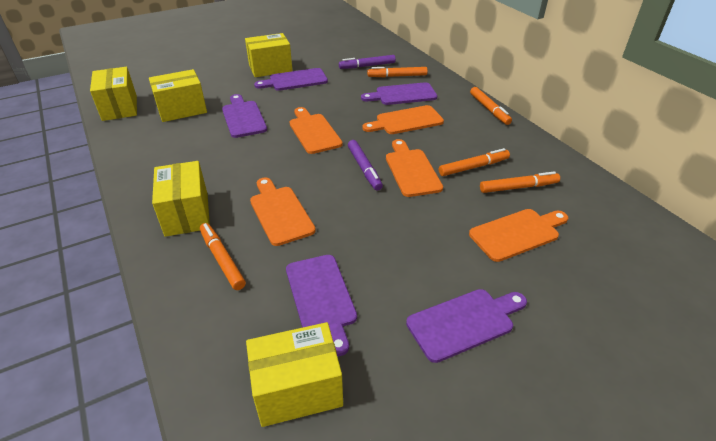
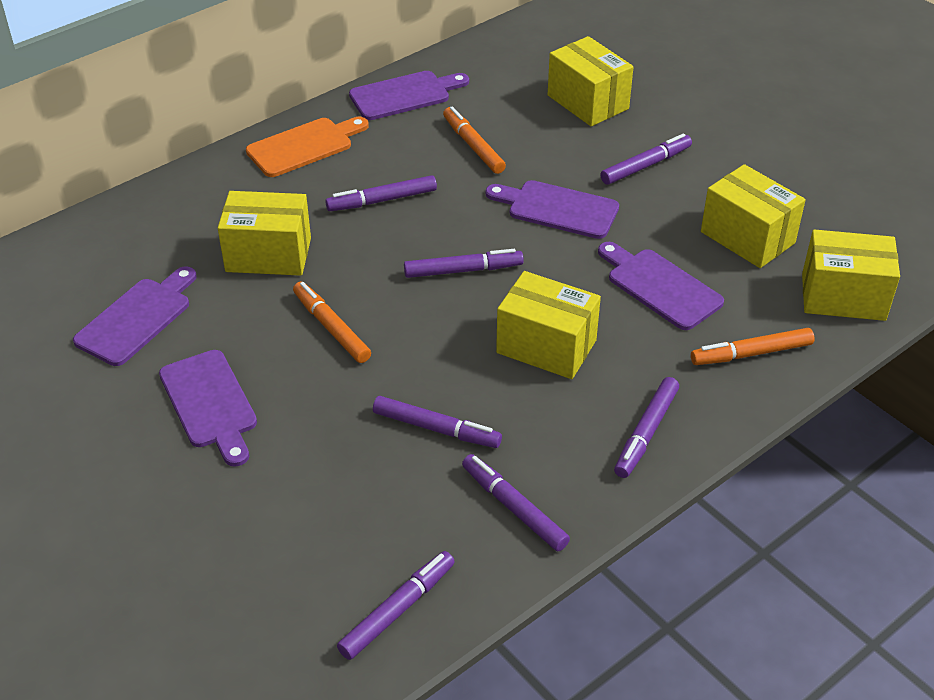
orange cutting board: 5 -> 1
orange marker: 5 -> 3
purple marker: 2 -> 7

